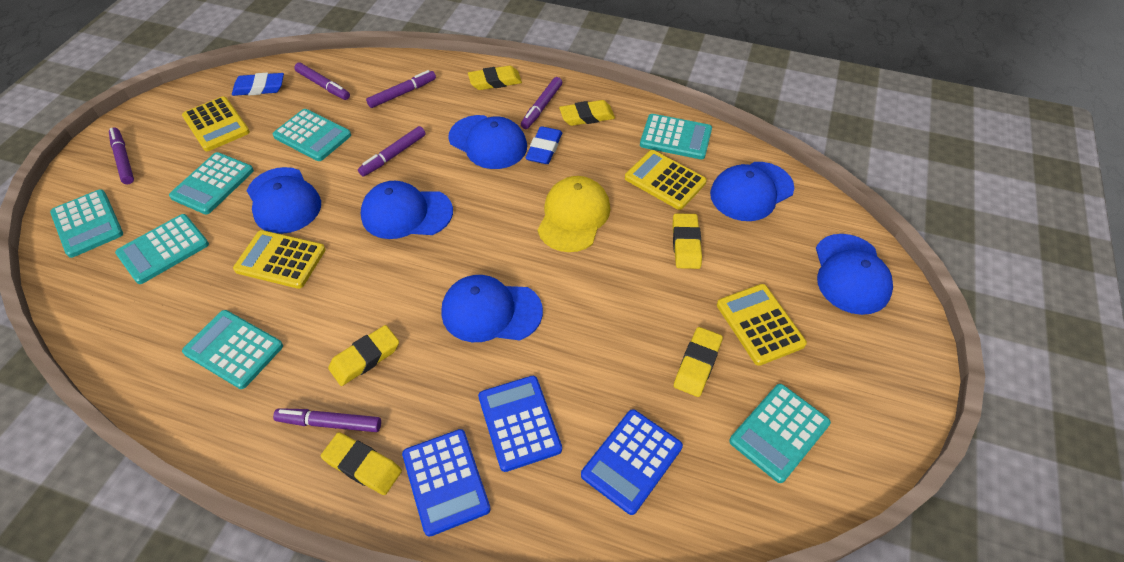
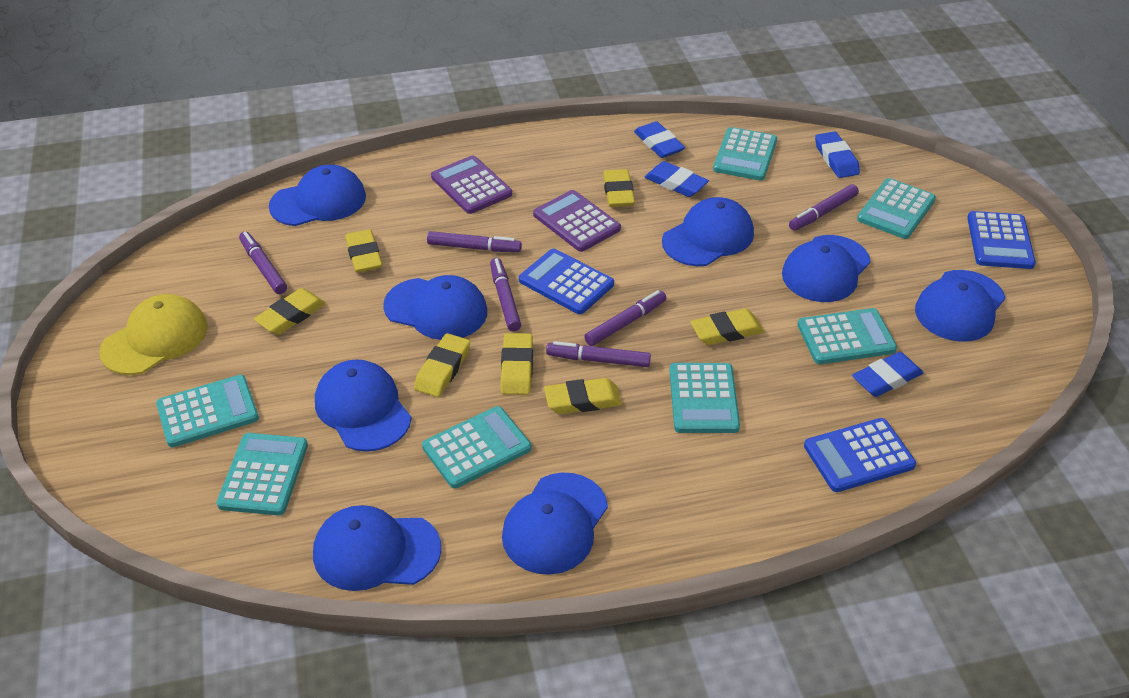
blue cap: 6 -> 8
blue eraser: 2 -> 4
purple calculator: 0 -> 2
yellow calculator: 4 -> 0
yellow eraser: 6 -> 7

